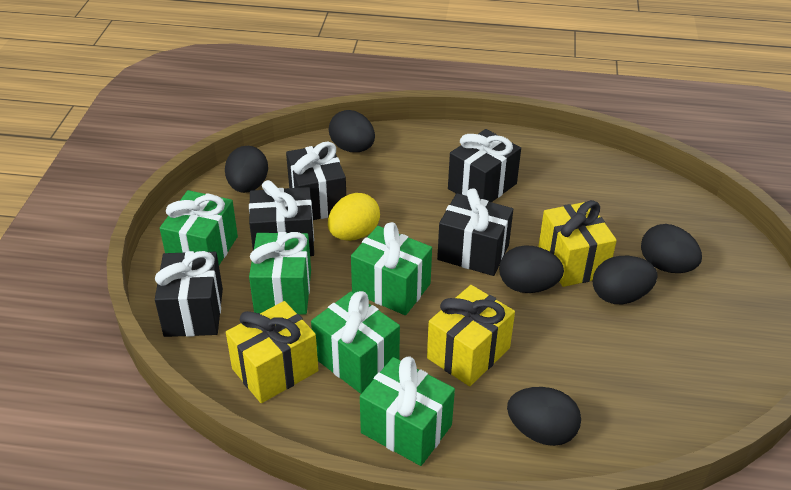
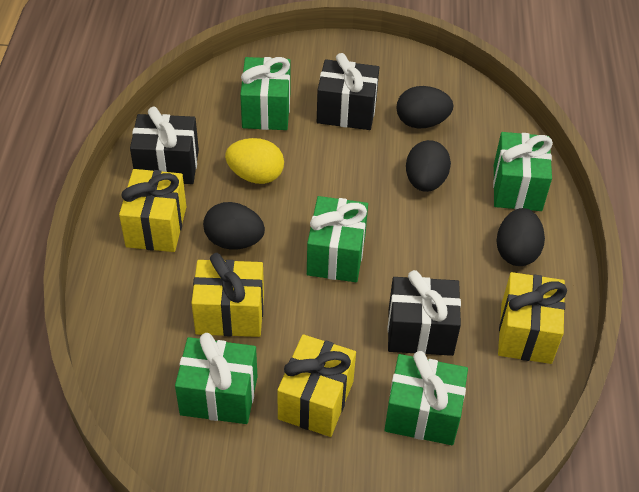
black egg: 6 -> 4
black gift: 5 -> 3
yellow gift: 3 -> 4

